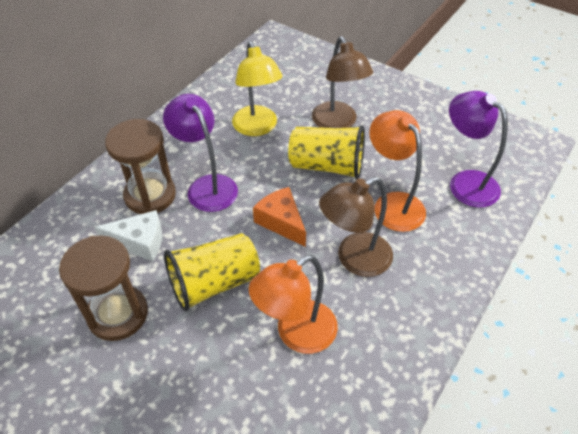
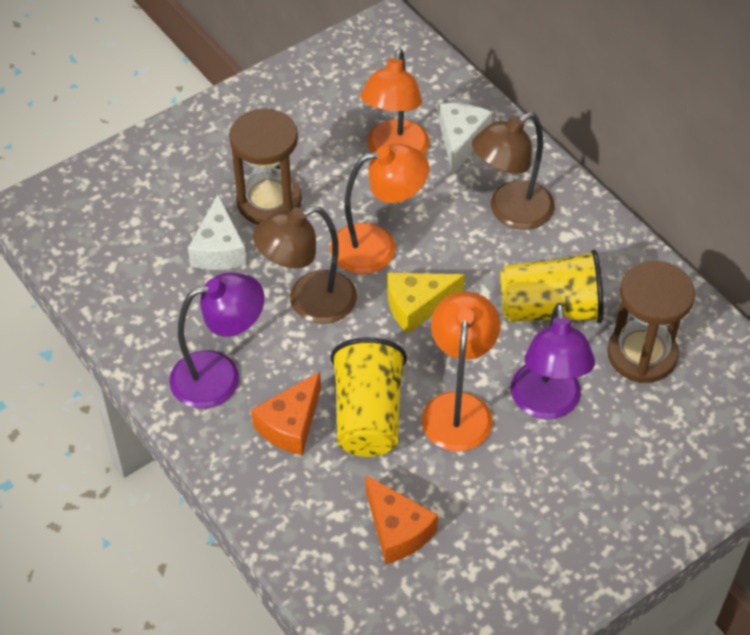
orange cheese: 1 -> 2
orange lamp: 2 -> 3
white cheese: 1 -> 2
yellow cheese: 0 -> 1
yellow lamp: 1 -> 0

